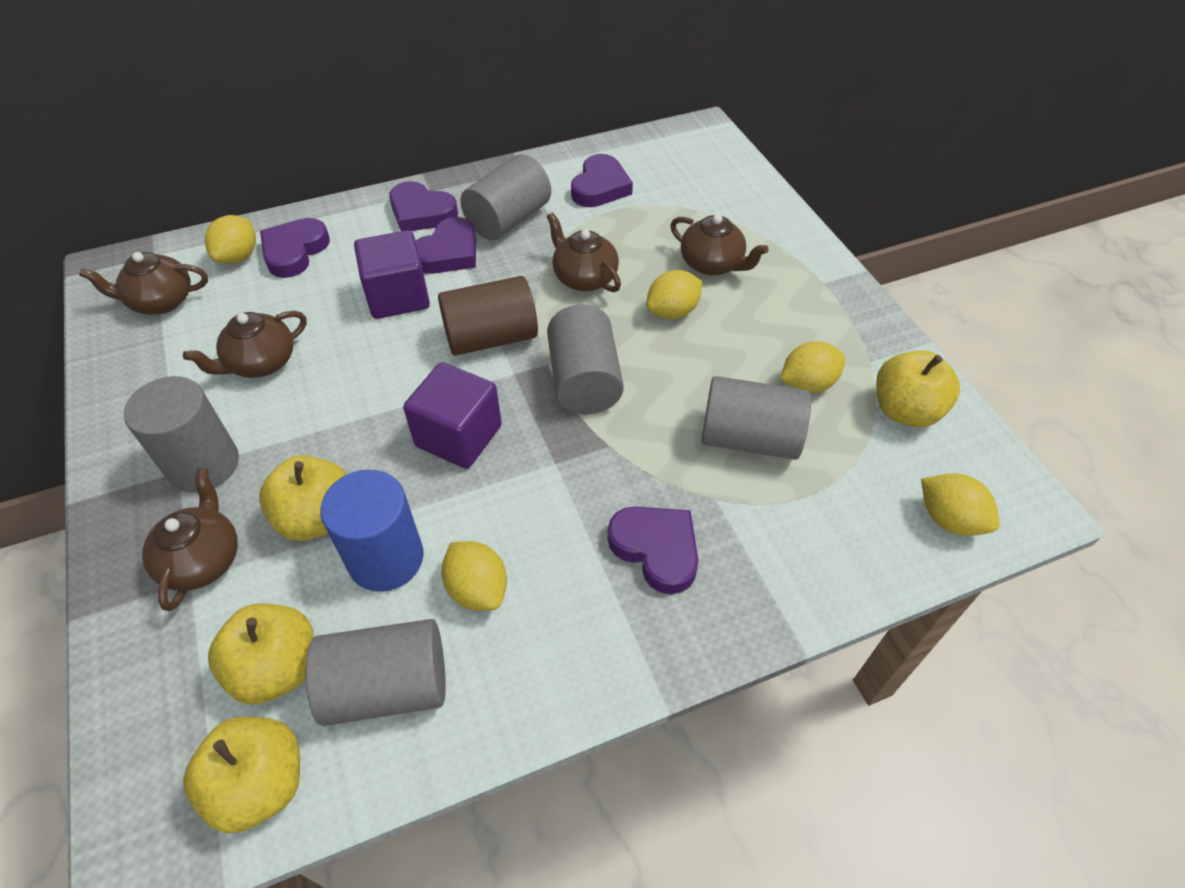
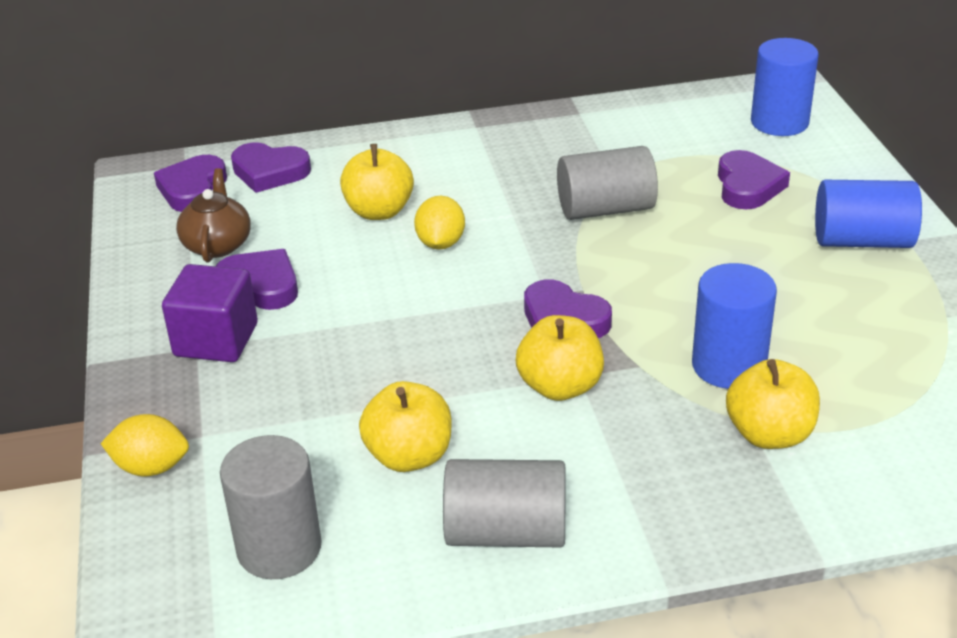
blue cylinder: 1 -> 3
brown cylinder: 1 -> 0
brown teapot: 5 -> 1
grey cylinder: 5 -> 3
purple cube: 2 -> 1
yellow lemon: 5 -> 2

